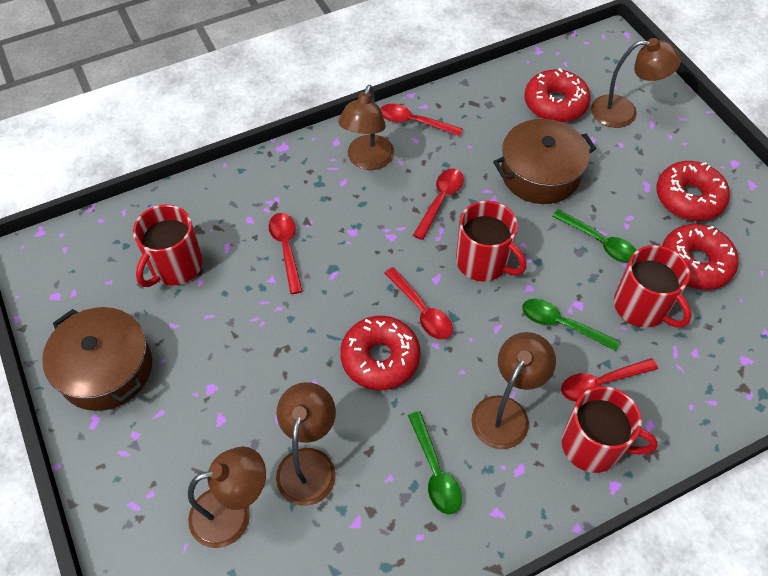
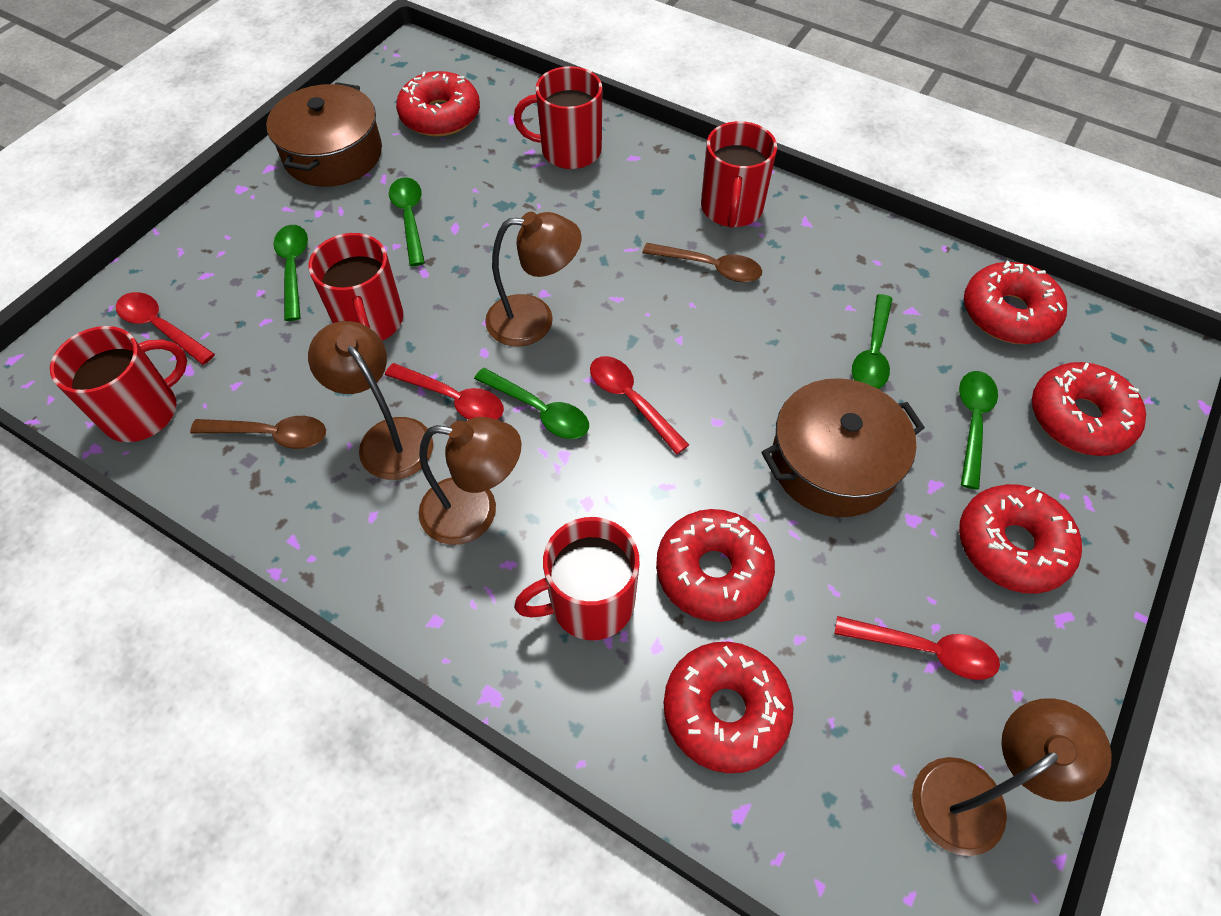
brown lamp: 5 -> 4
brown spoon: 0 -> 2
green spoon: 3 -> 5
red donut: 4 -> 6
red mug: 4 -> 5
red spoon: 5 -> 4

